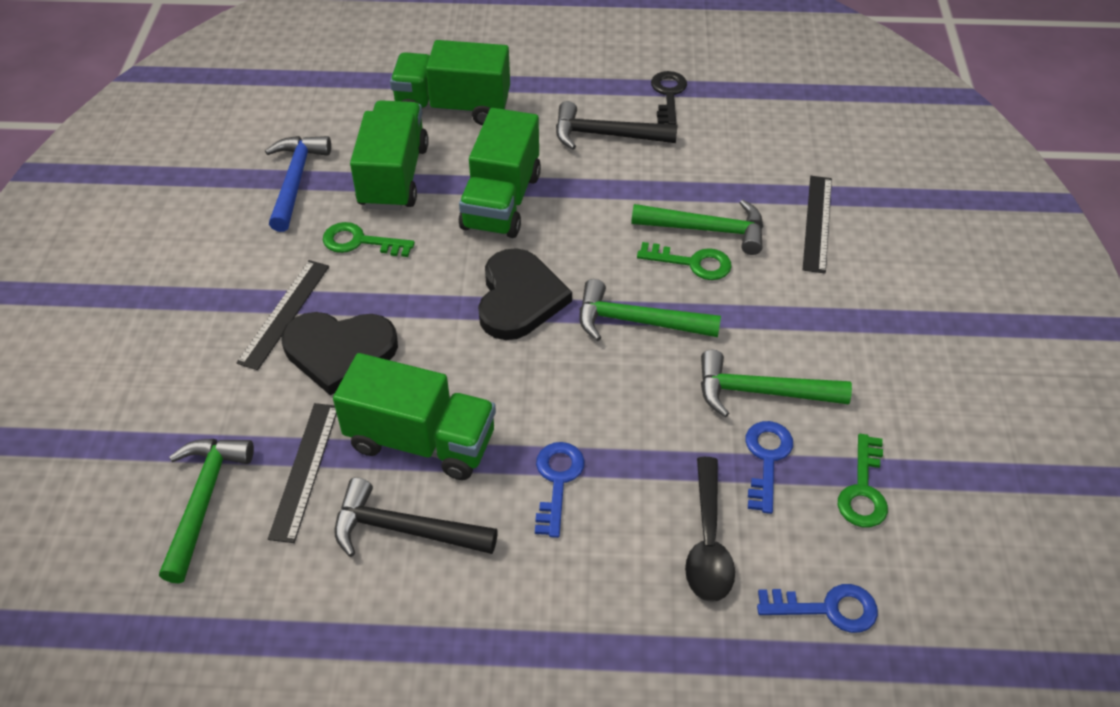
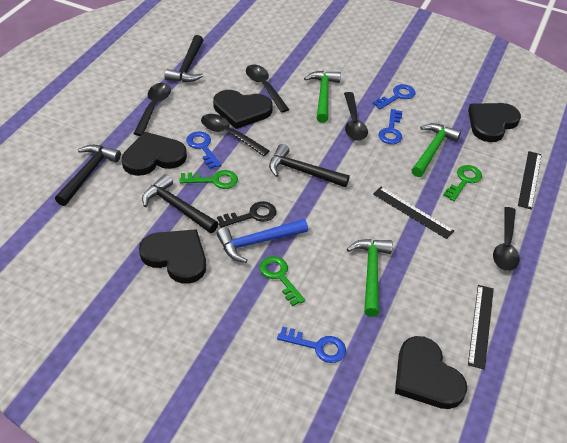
black hammer: 2 -> 4
black heart: 2 -> 5
black spoon: 1 -> 5
blue key: 3 -> 4
green hammer: 4 -> 3
green truck: 4 -> 0

